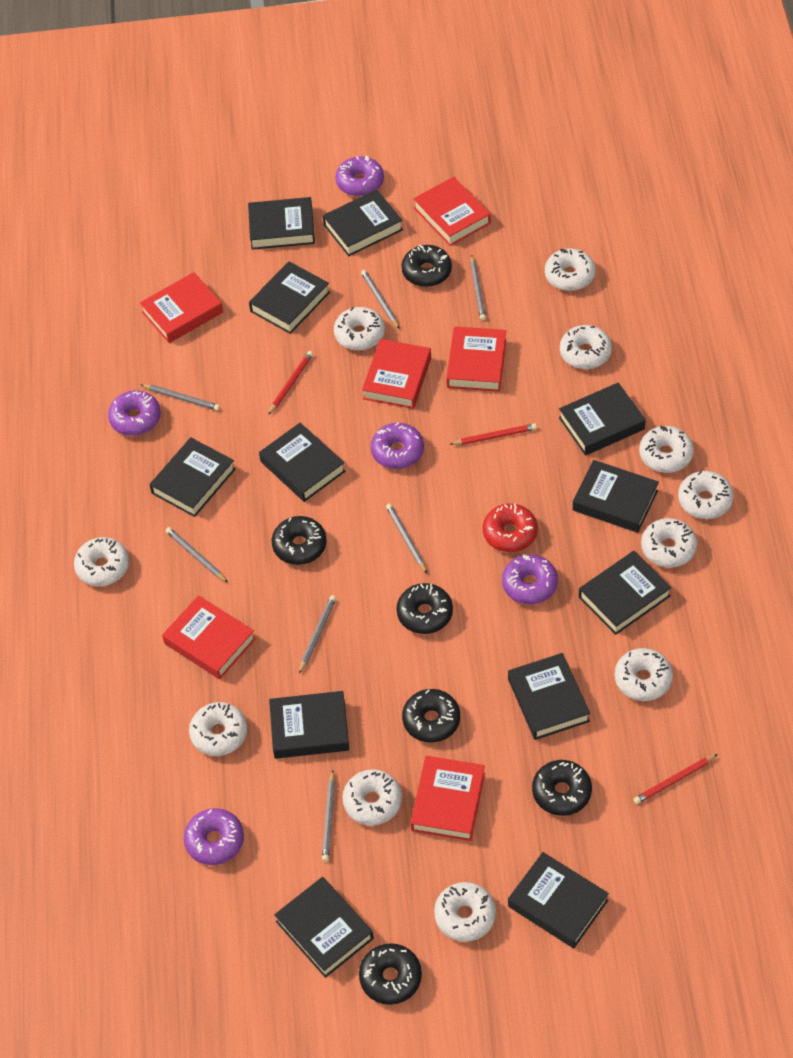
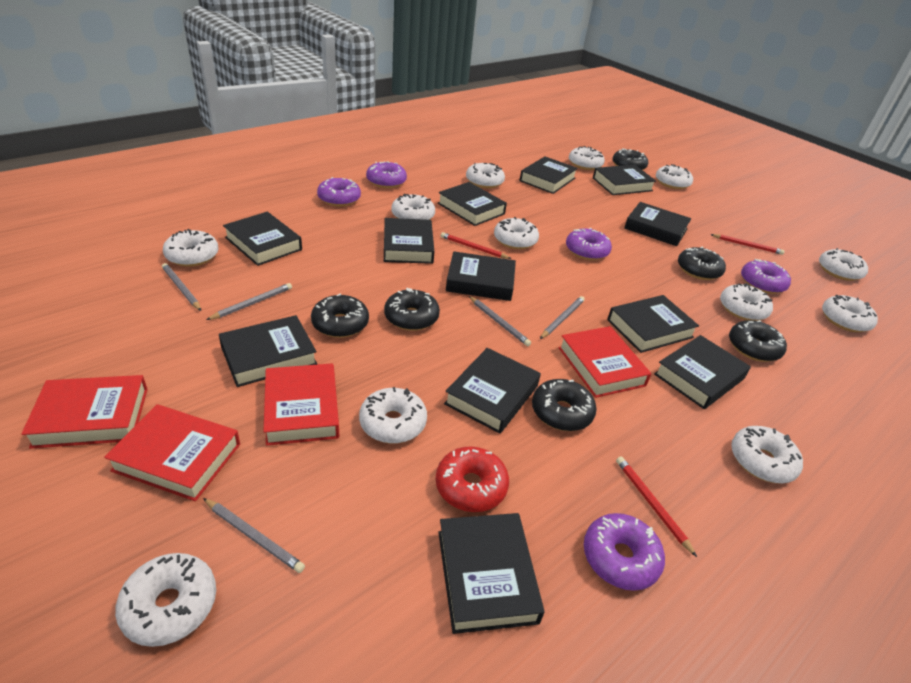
grey pencil: 7 -> 5
red book: 6 -> 4
white donut: 11 -> 12

